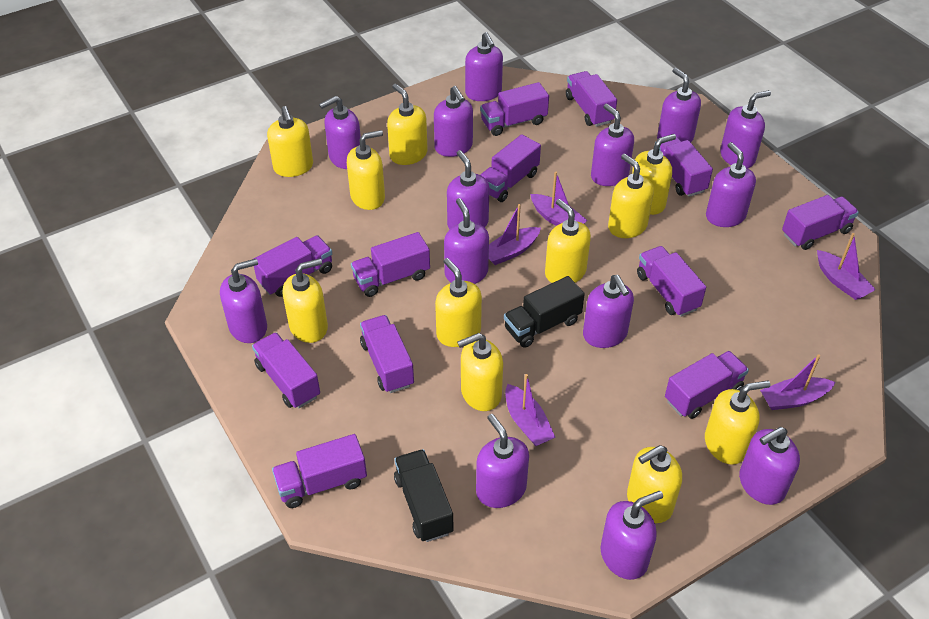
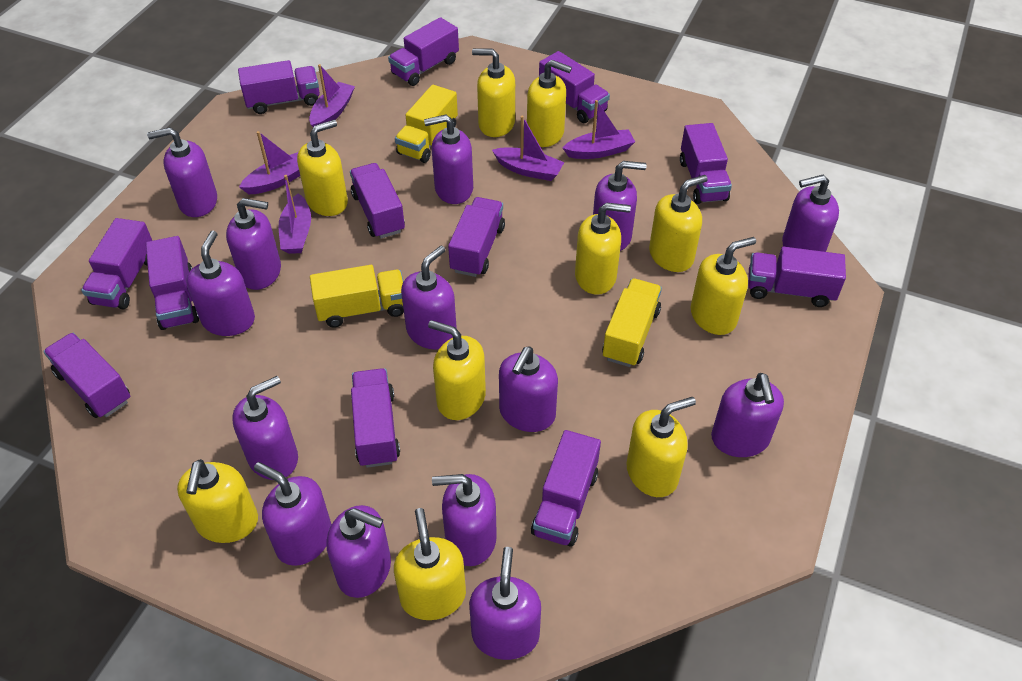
black truck: 2 -> 0
yellow soap dispenser: 11 -> 10
yellow truck: 0 -> 3

